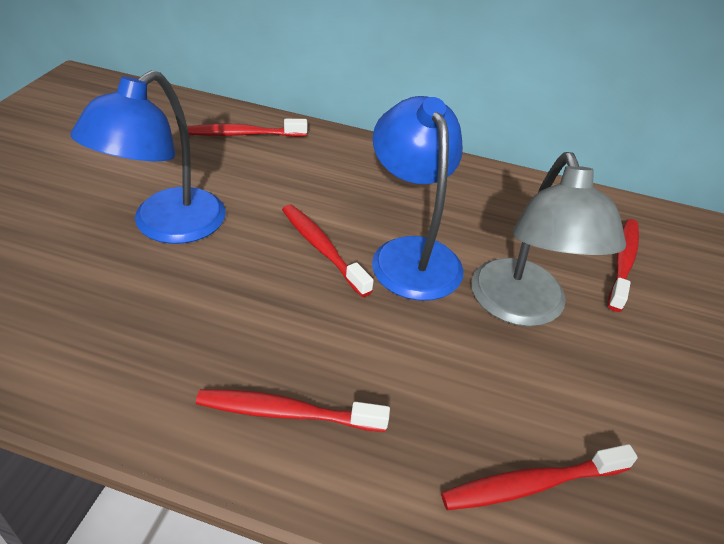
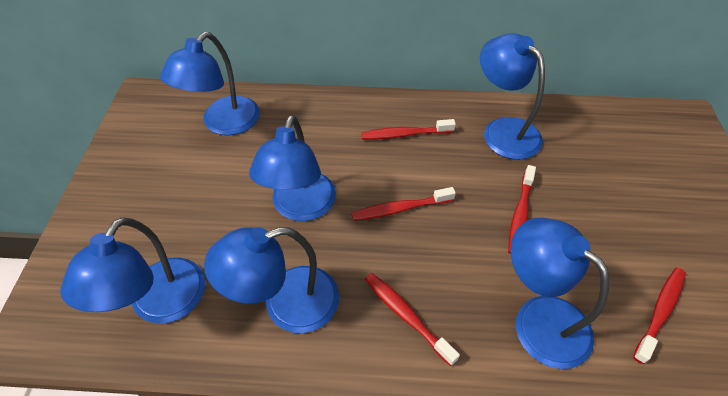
blue lamp: 2 -> 6
grey lamp: 1 -> 0

